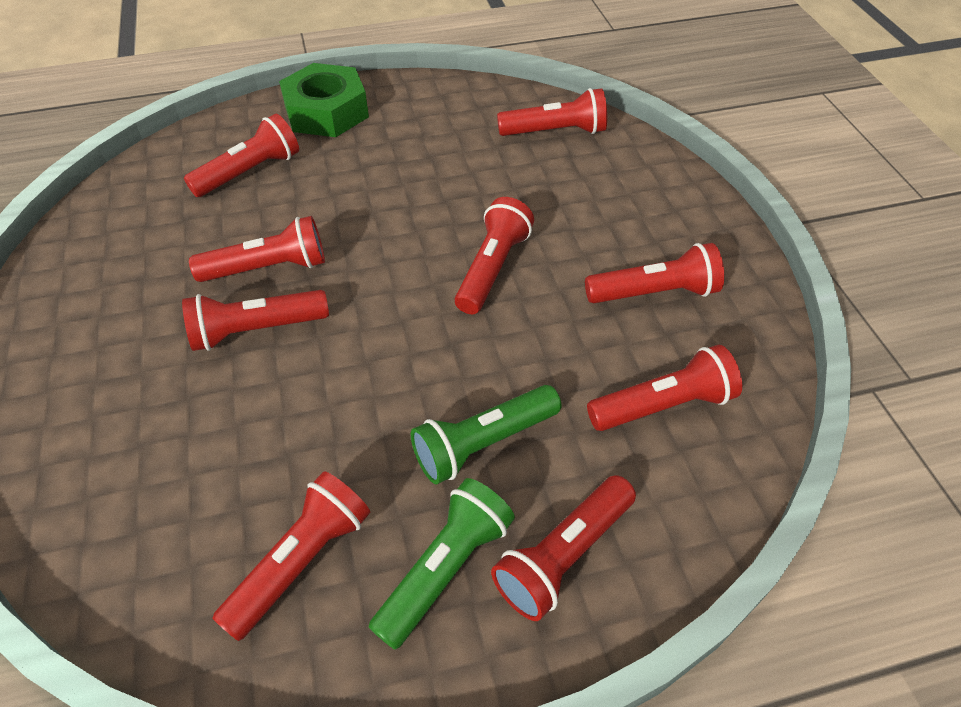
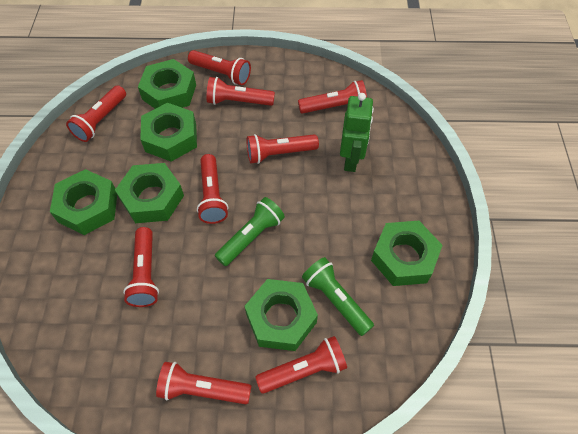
green nut: 1 -> 6
green robot: 0 -> 1

